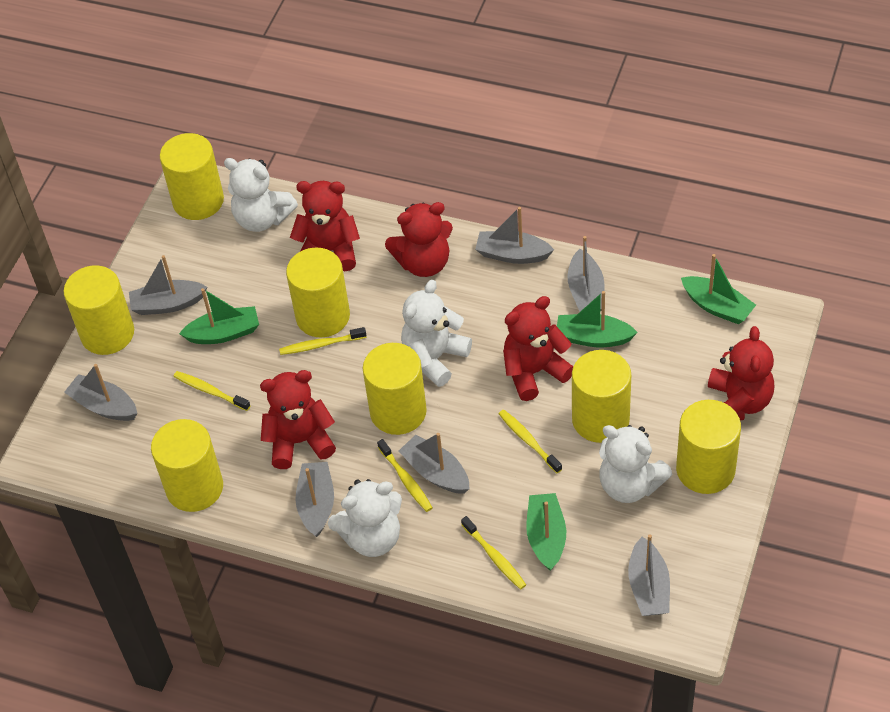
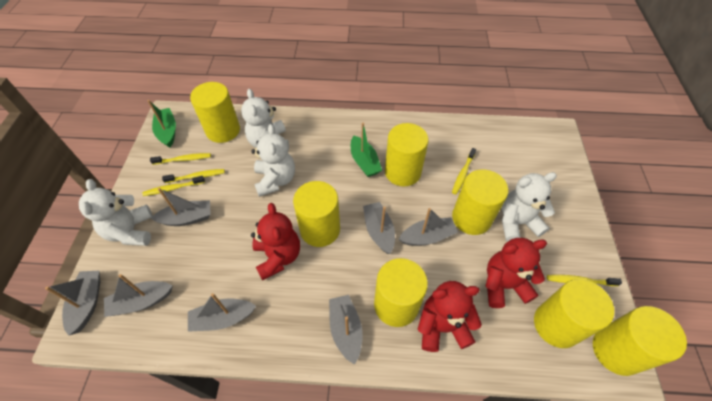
green boat: 4 -> 2
red teddy bear: 5 -> 3

